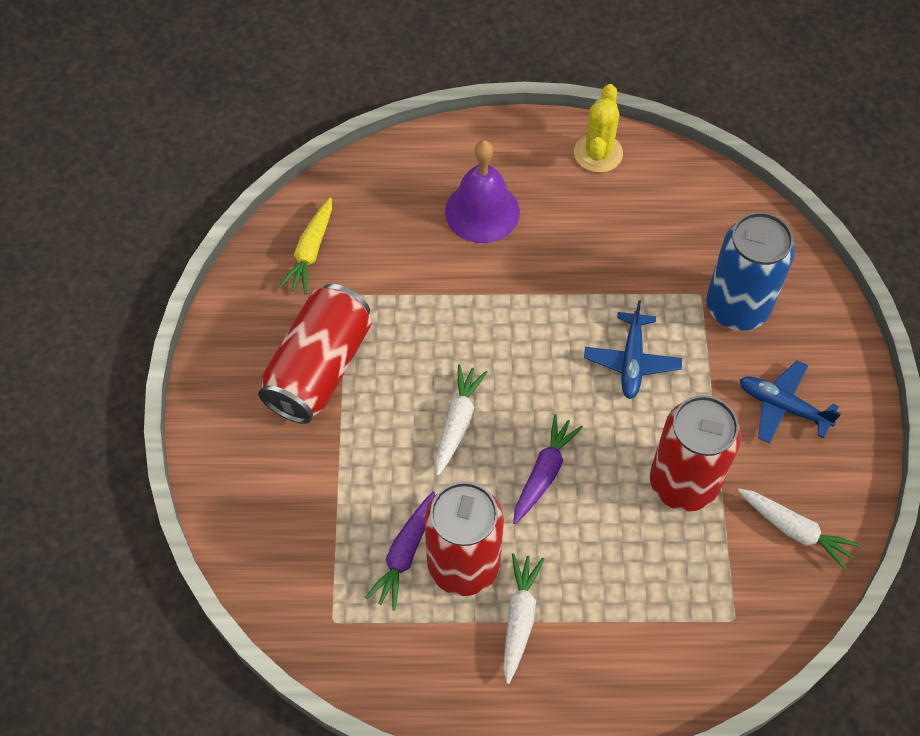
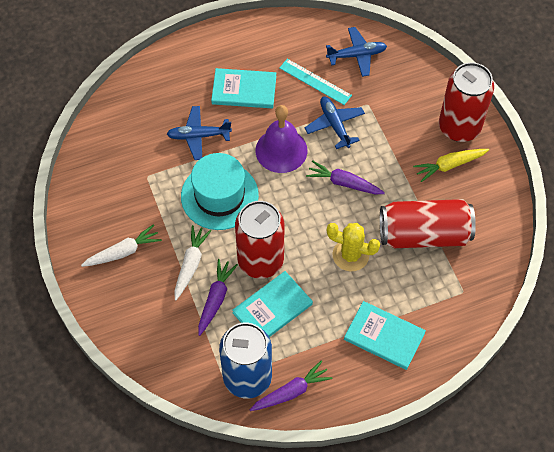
blue plane: 2 -> 3
purple carrot: 2 -> 3
turquoise book: 0 -> 3
turquoise hat: 0 -> 1
turquoise ruler: 0 -> 1
white carrot: 3 -> 2

